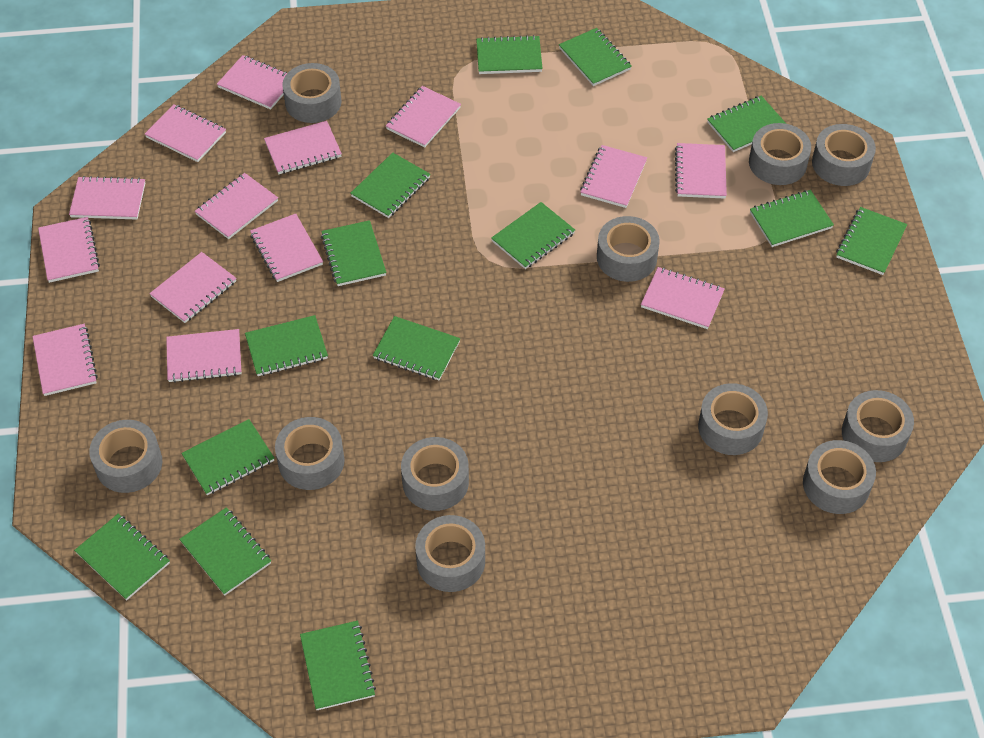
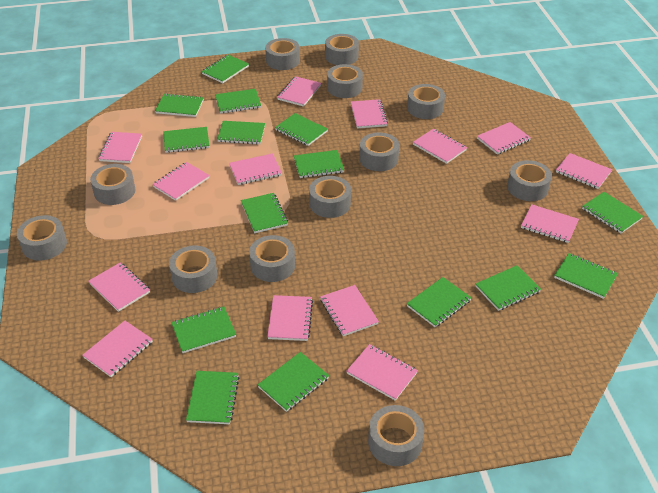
green notebook: 14 -> 15
grey tape: 11 -> 12

